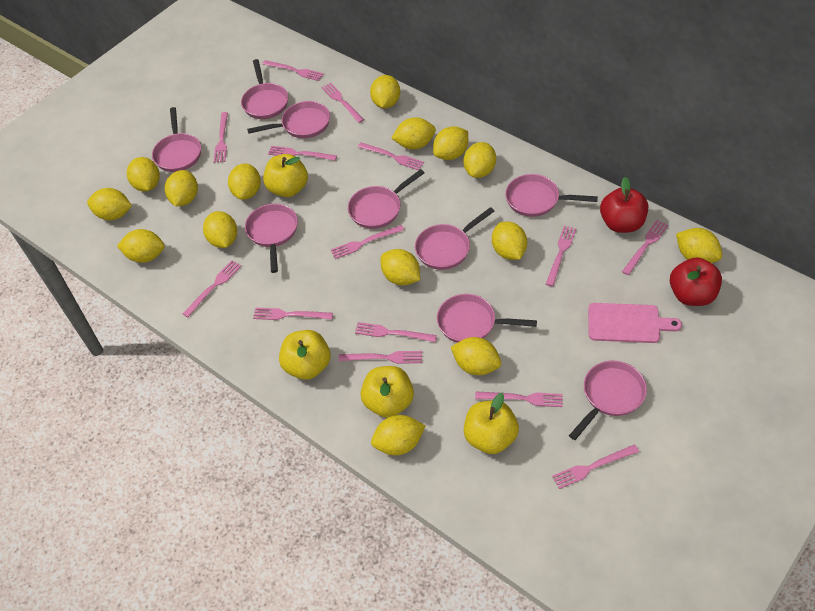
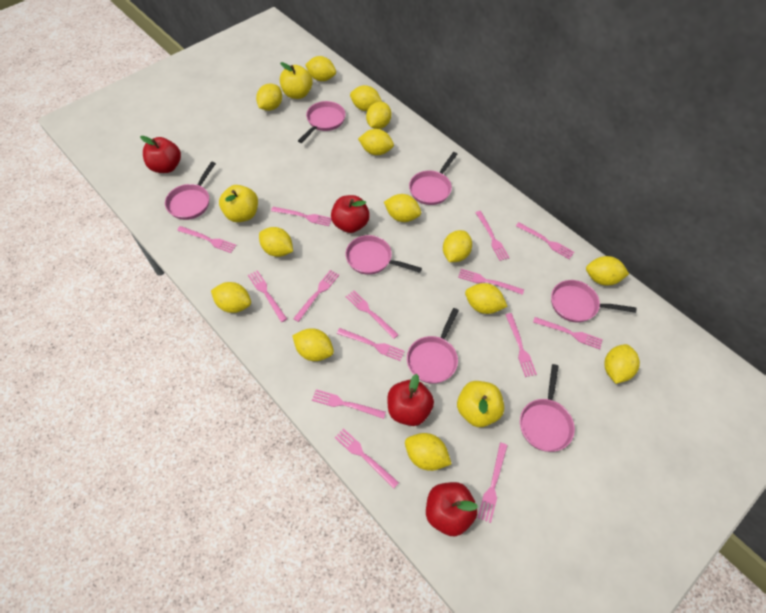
pink cutting board: 1 -> 0
pink pan: 9 -> 7
red apple: 2 -> 4
yellow apple: 4 -> 3
yellow lemon: 15 -> 14

